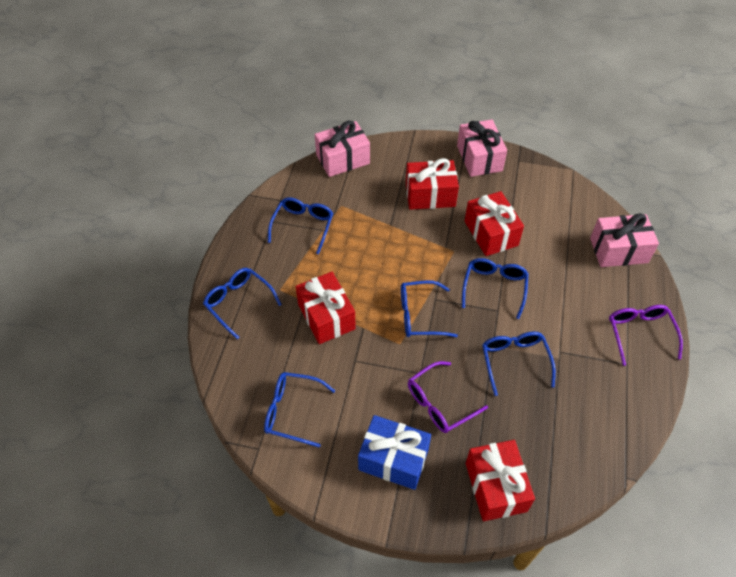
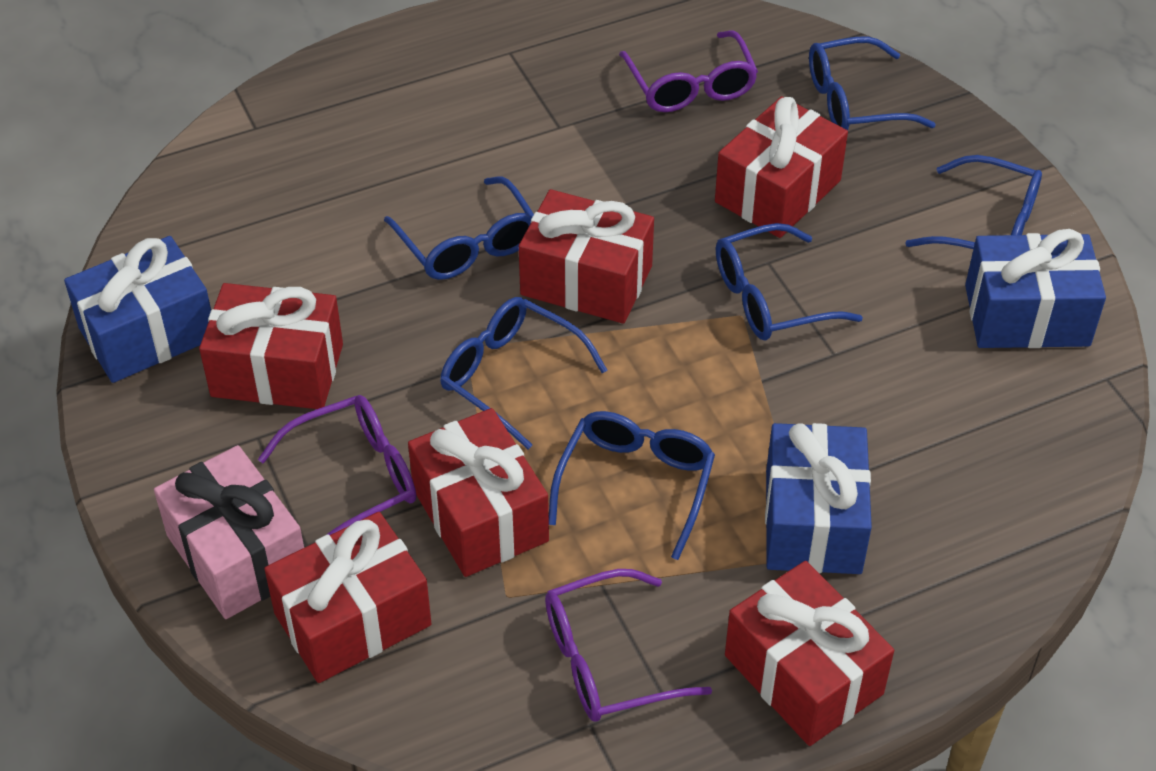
blue gift: 1 -> 3
pink gift: 3 -> 1
purple glasses: 2 -> 3
red gift: 4 -> 6

